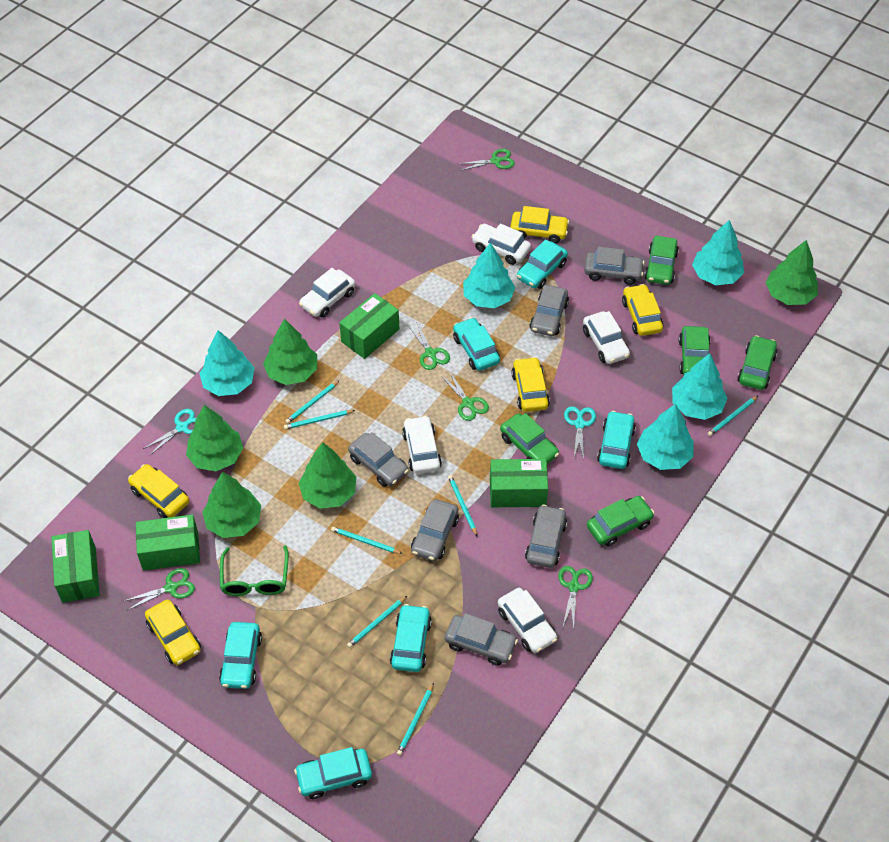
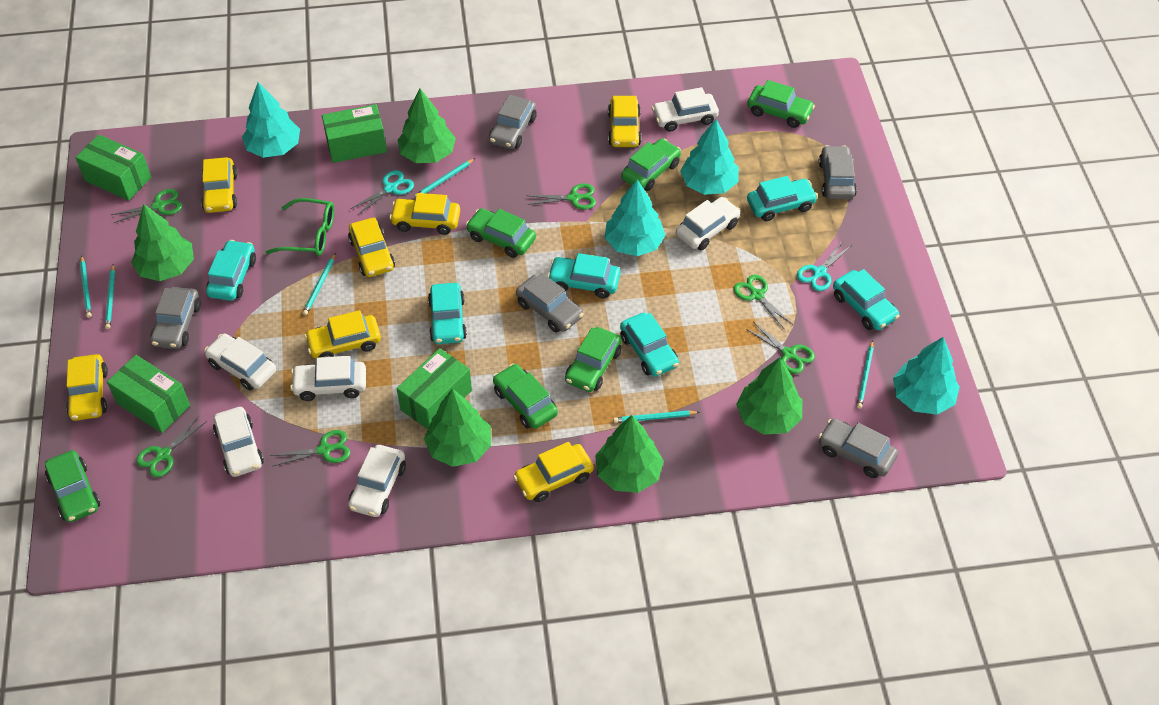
green car: 5 -> 6
green scissors: 5 -> 6
grey car: 6 -> 5
turquoise pencil: 7 -> 6
turquoise tree: 5 -> 4
white car: 5 -> 6
yellow car: 5 -> 7

